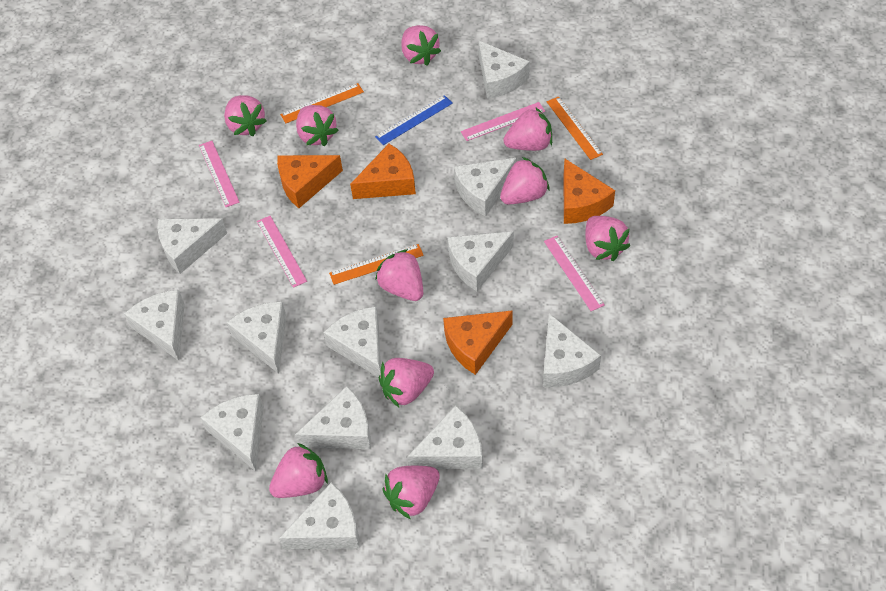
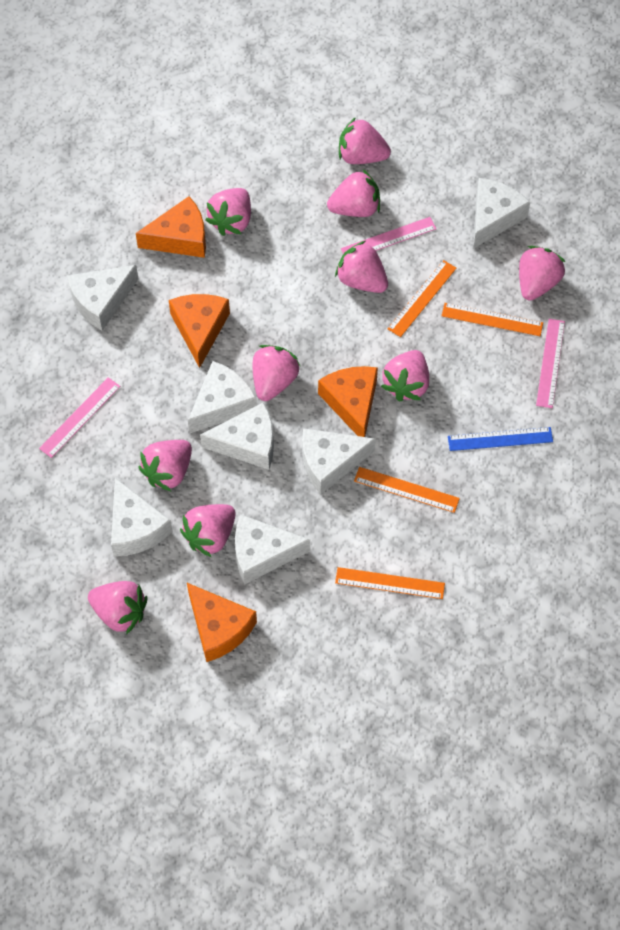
orange ruler: 3 -> 4
pink ruler: 4 -> 3
white cheese: 12 -> 7

